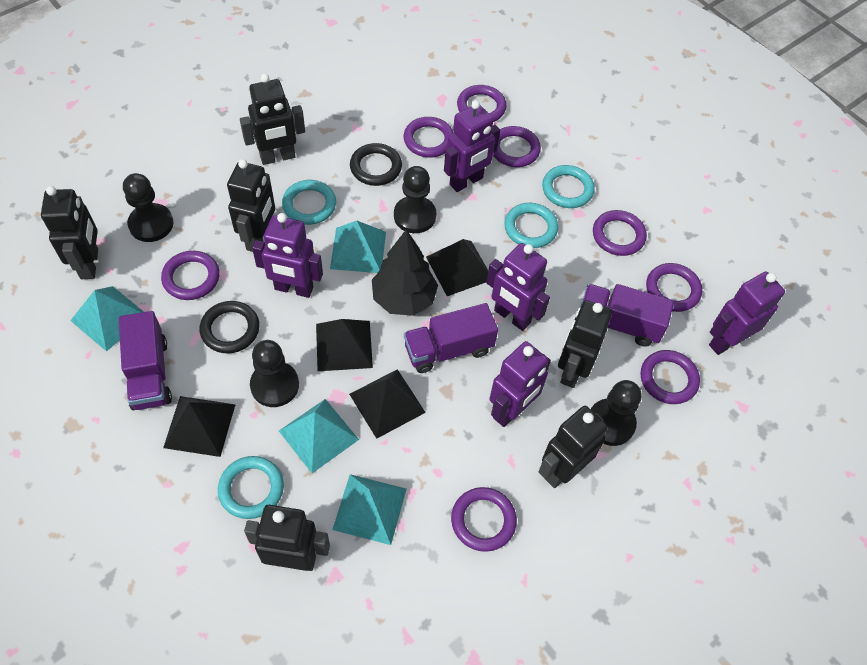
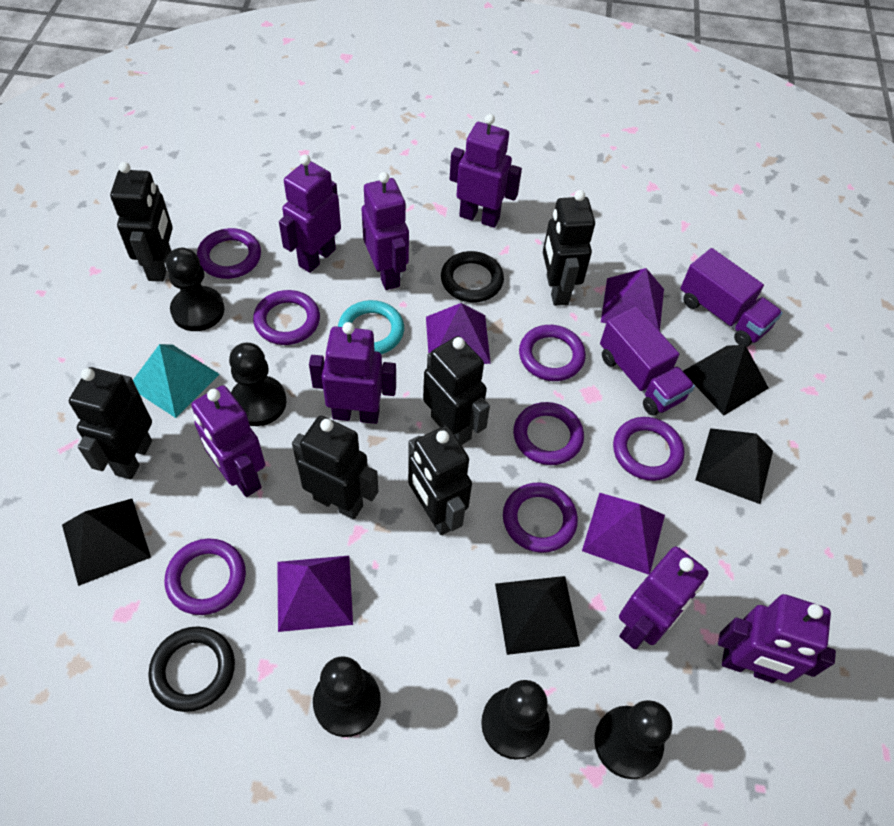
black pawn: 4 -> 5
black tree: 1 -> 0
purple pyramid: 0 -> 4
purple ring: 8 -> 7
purple robot: 5 -> 7
purple truck: 3 -> 2
turquoise pyramid: 4 -> 1
turquoise ring: 4 -> 1

